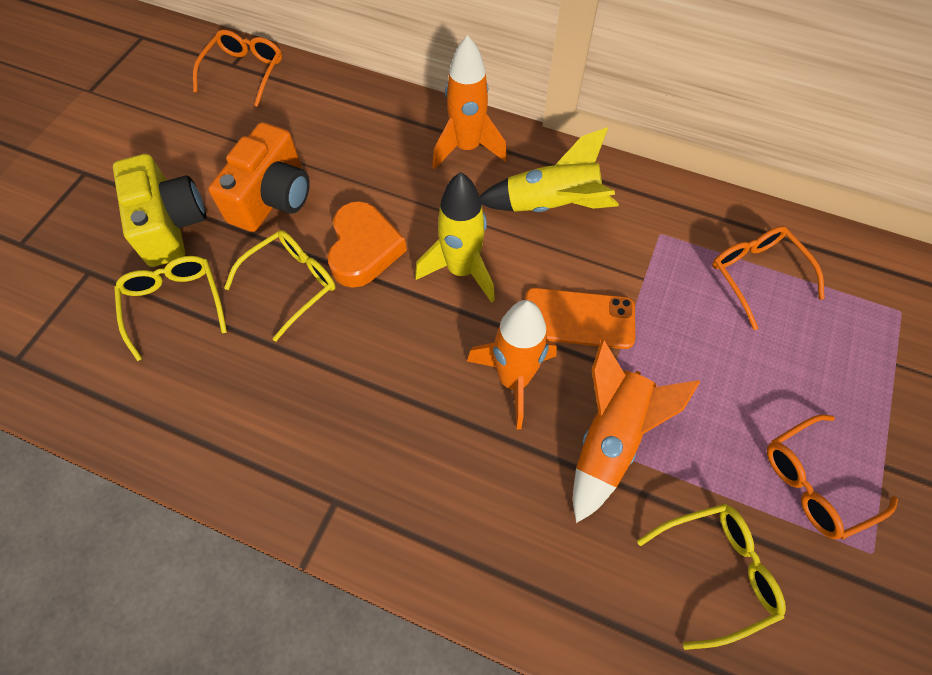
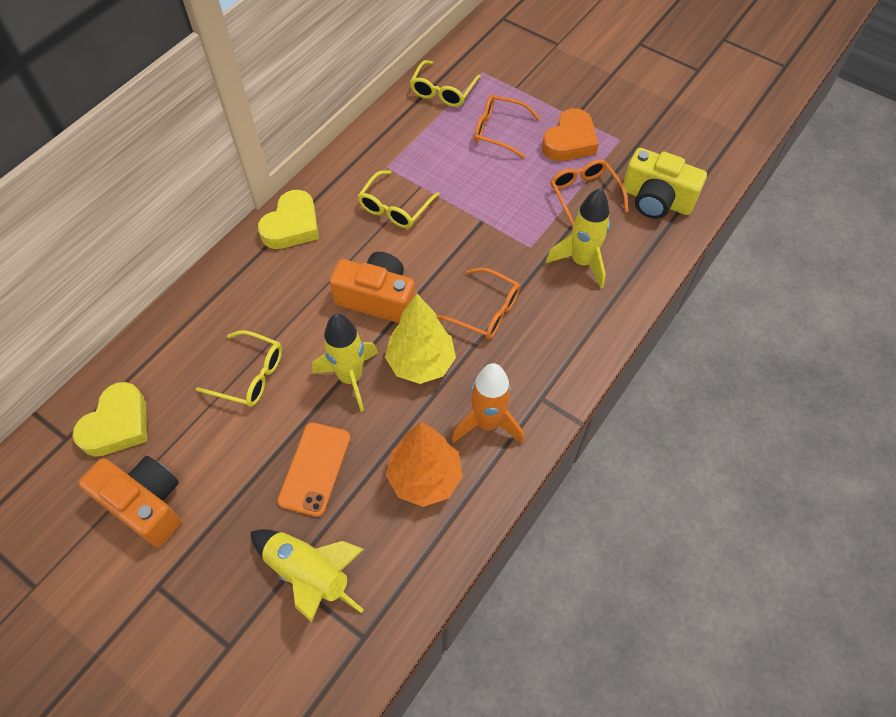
orange camera: 1 -> 2
orange rocket: 3 -> 1
orange tree: 0 -> 1
yellow heart: 0 -> 2
yellow rocket: 2 -> 3
yellow tree: 0 -> 1

